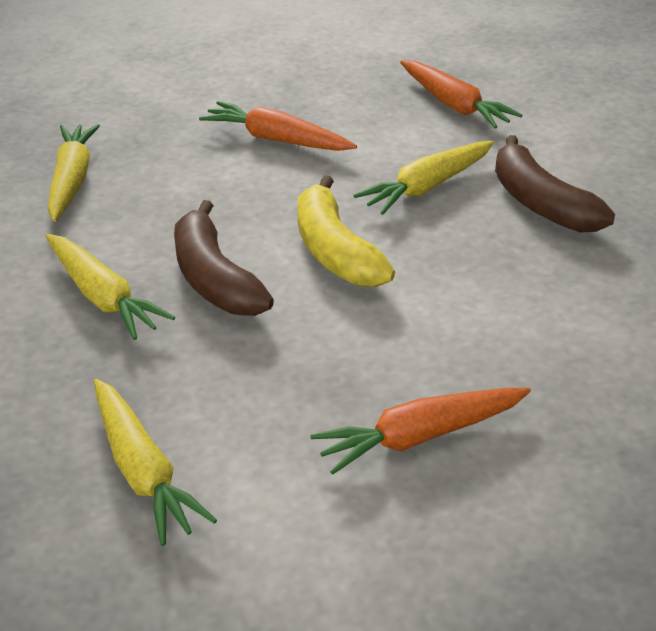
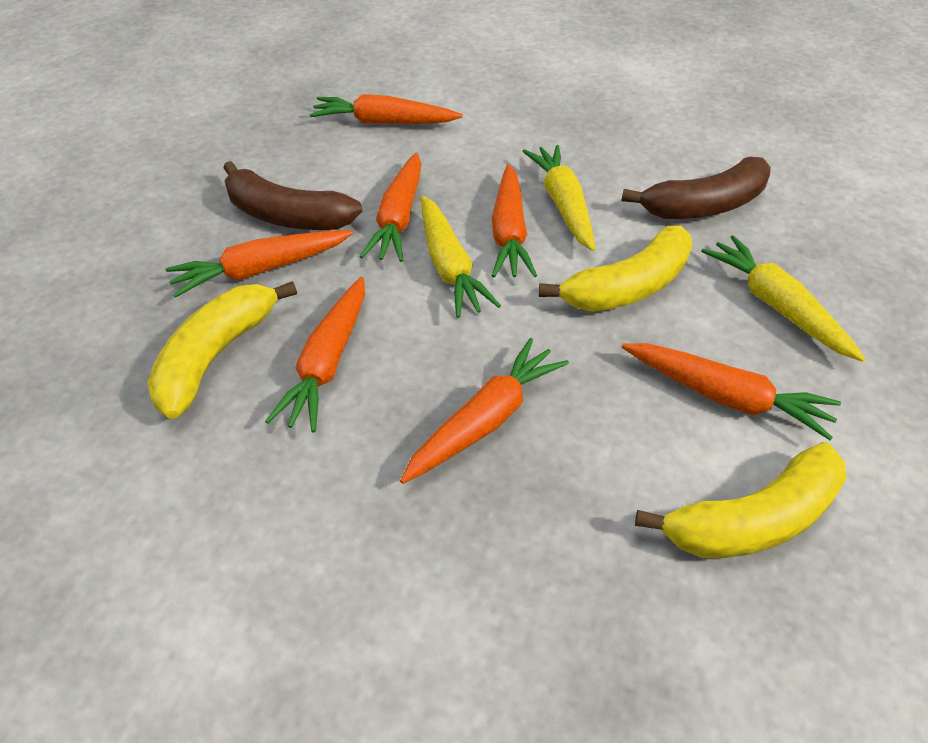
orange carrot: 3 -> 7
yellow banana: 1 -> 3
yellow carrot: 4 -> 3

